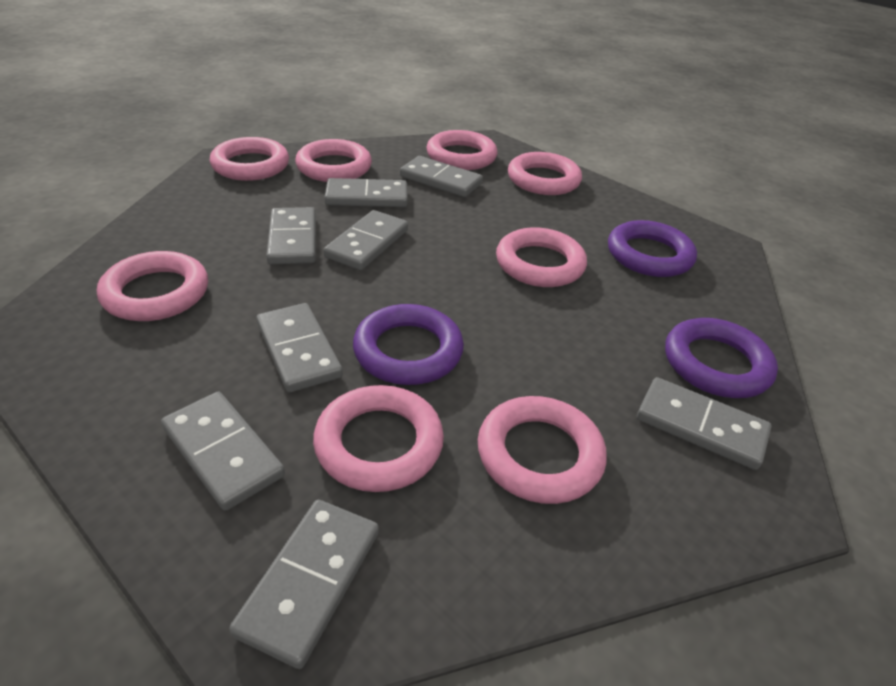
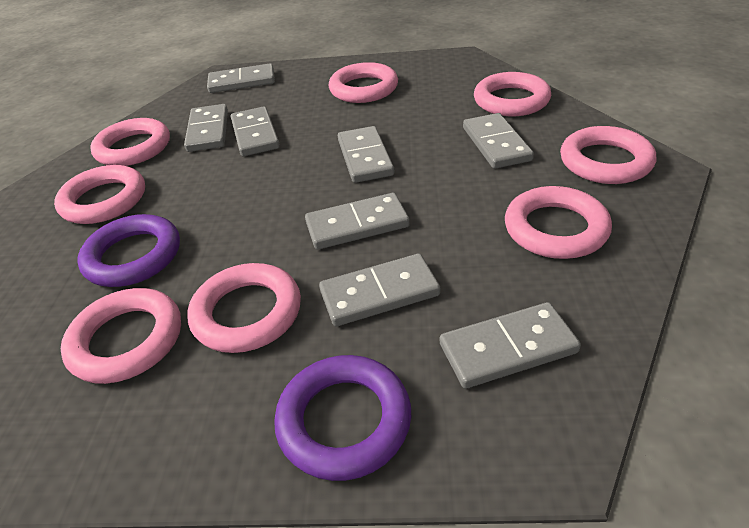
purple ring: 3 -> 2

